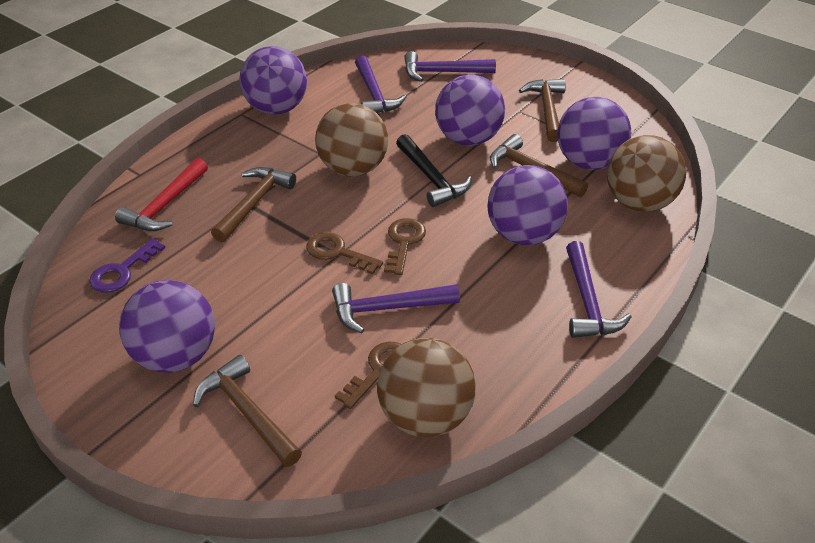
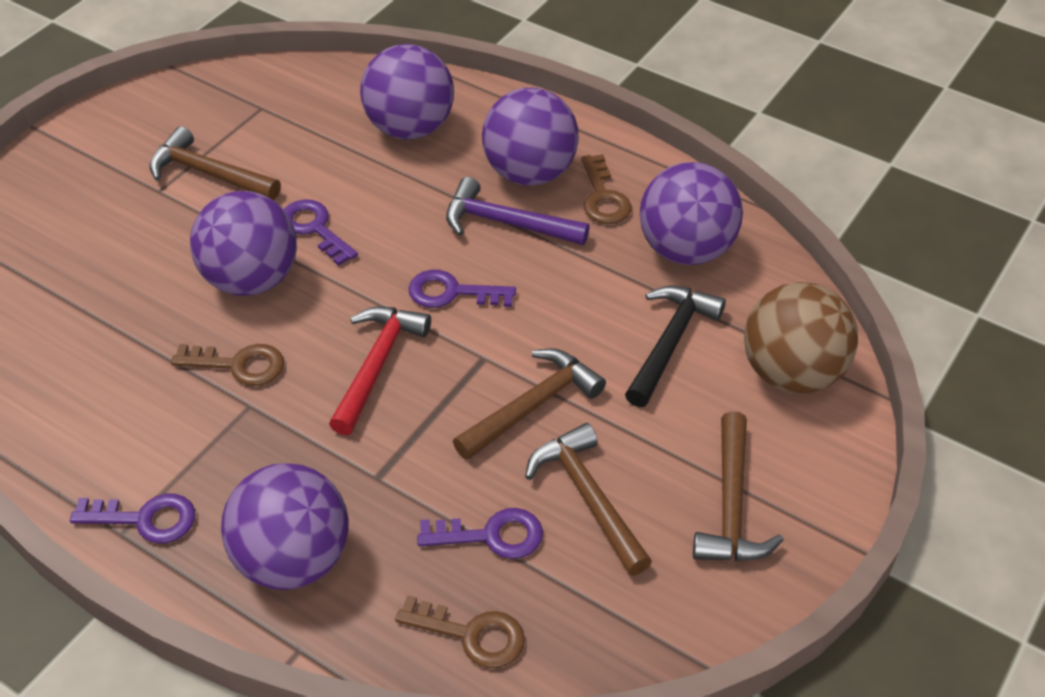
brown ball: 3 -> 1
purple hammer: 4 -> 1
purple key: 1 -> 4

